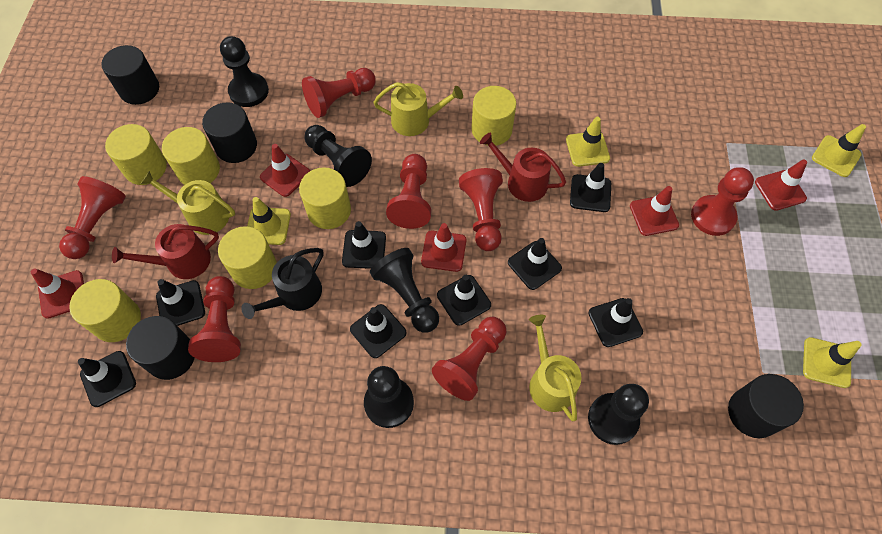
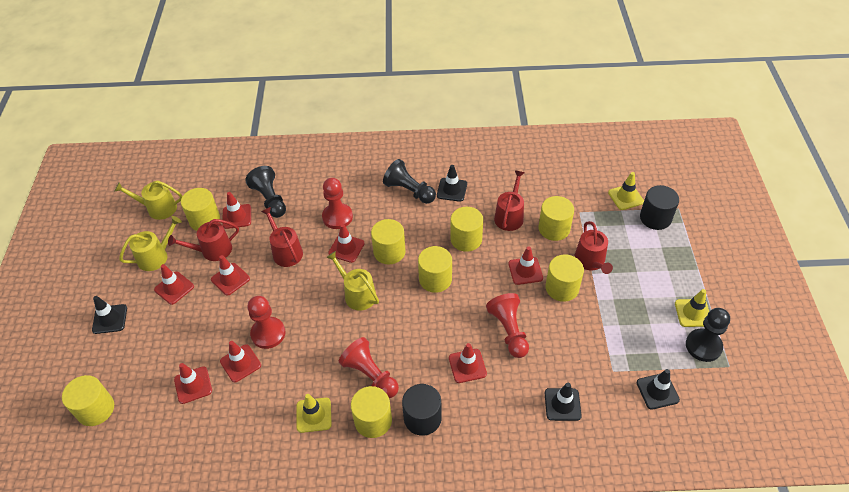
black cylinder: 4 -> 2
black pawn: 5 -> 3
black traffic cone: 8 -> 4
black watering can: 1 -> 0
red pawn: 7 -> 4
red traffic cone: 5 -> 8
red watering can: 2 -> 4
yellow cylinder: 6 -> 8
yellow traffic cone: 4 -> 3

